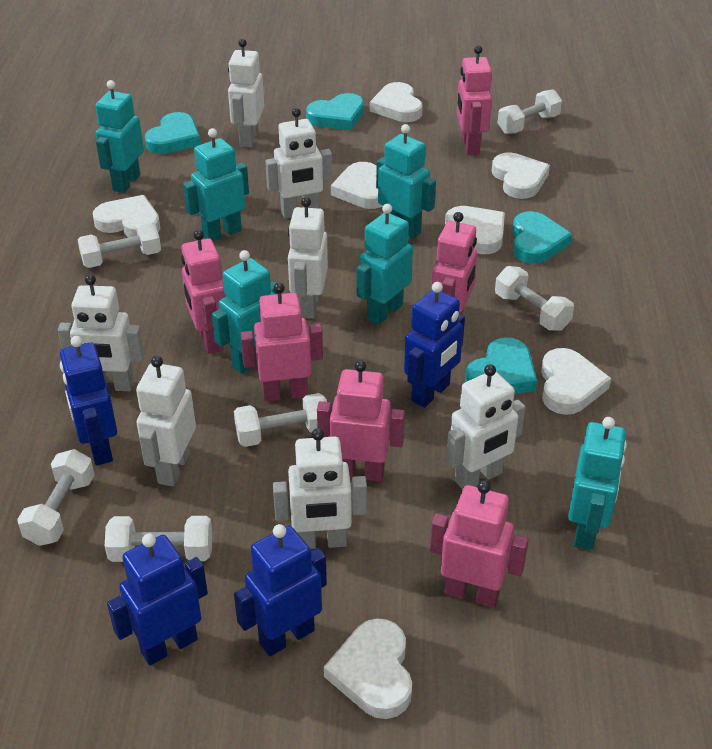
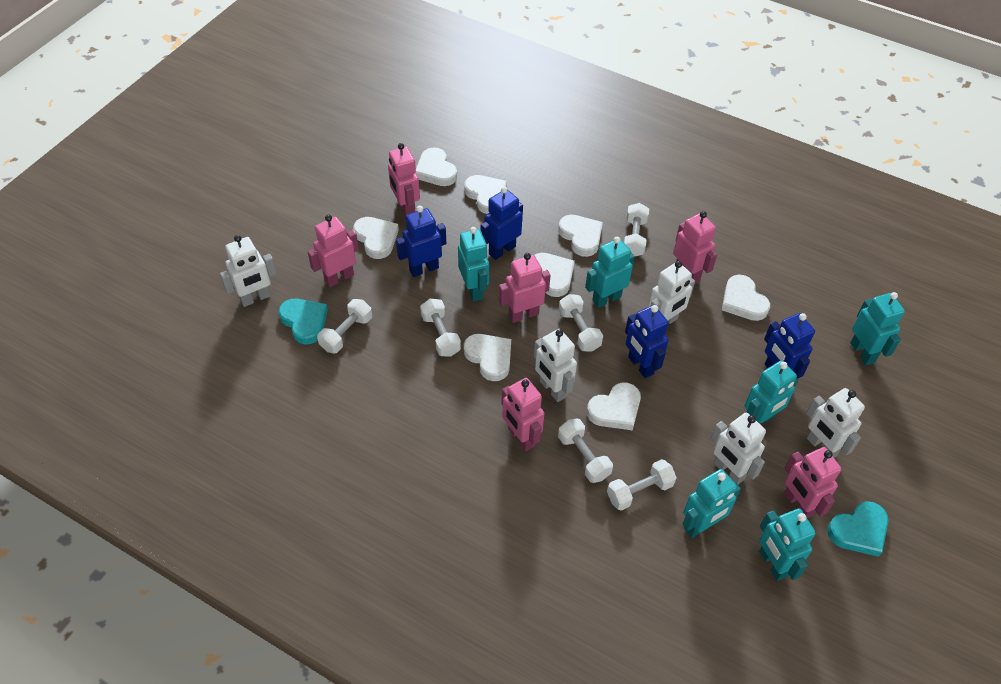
turquoise heart: 4 -> 2
white heart: 7 -> 8
white robot: 7 -> 5

